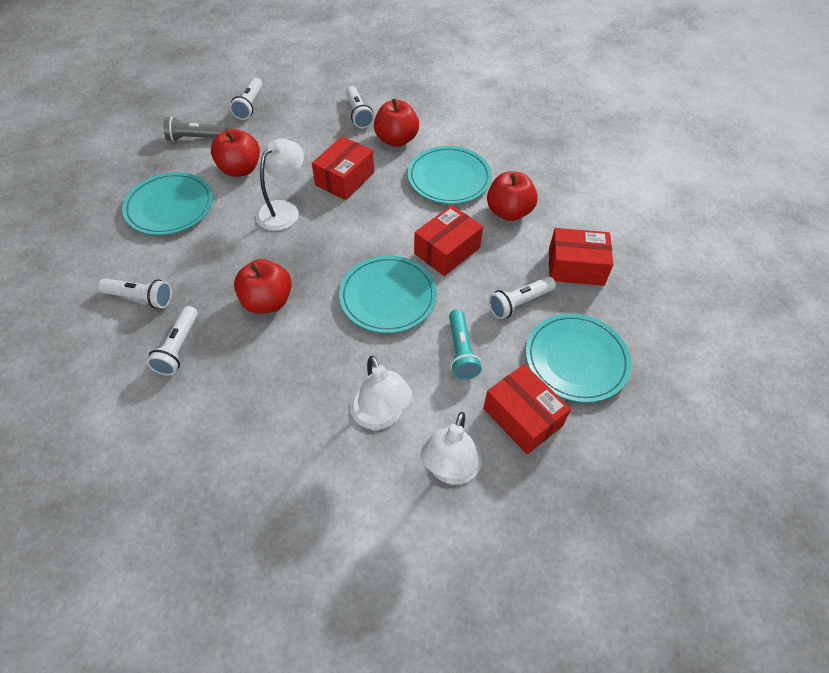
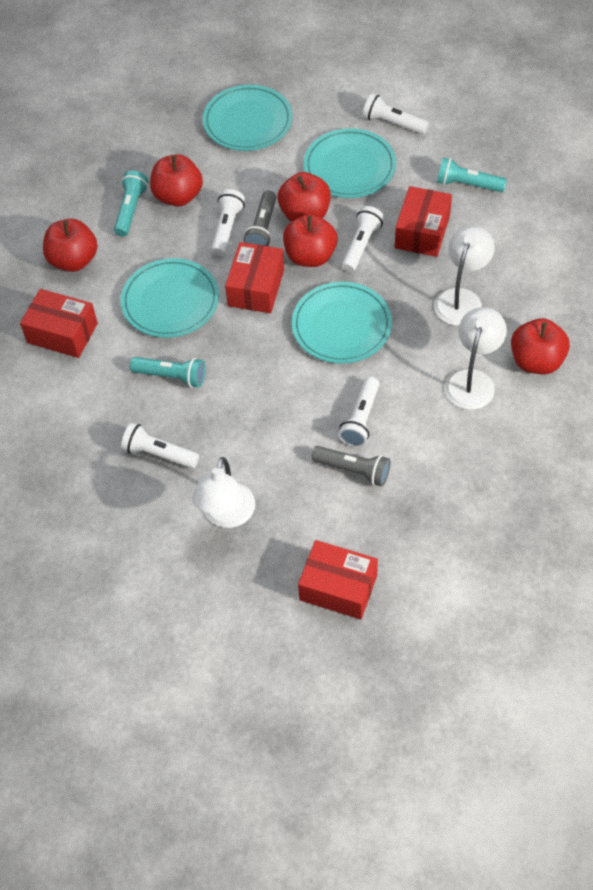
grey flashlight: 1 -> 2
red apple: 4 -> 5
turquoise flashlight: 1 -> 3

